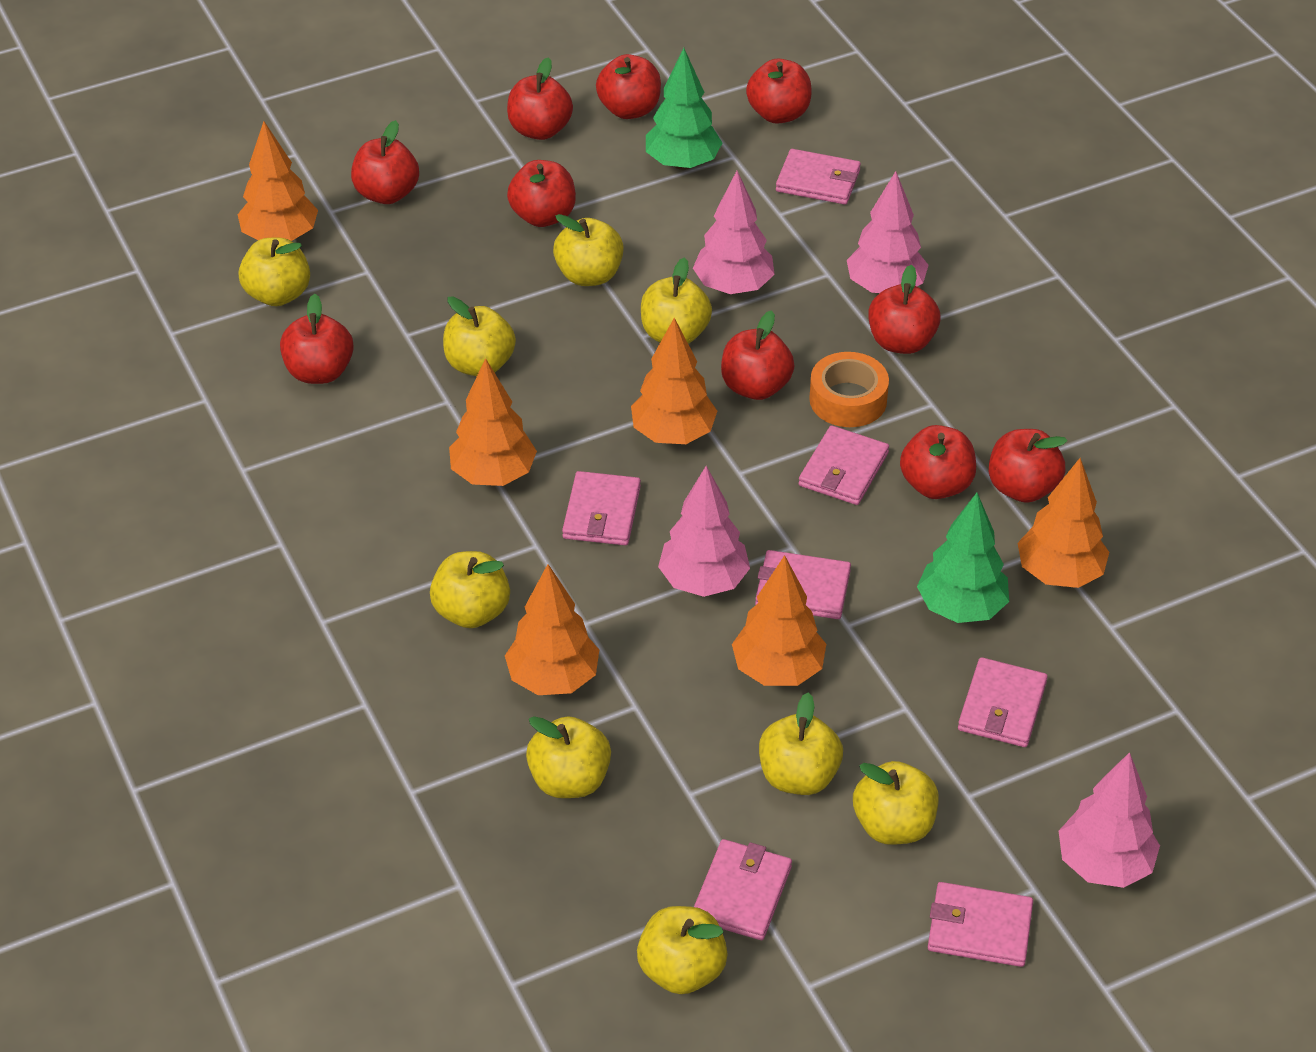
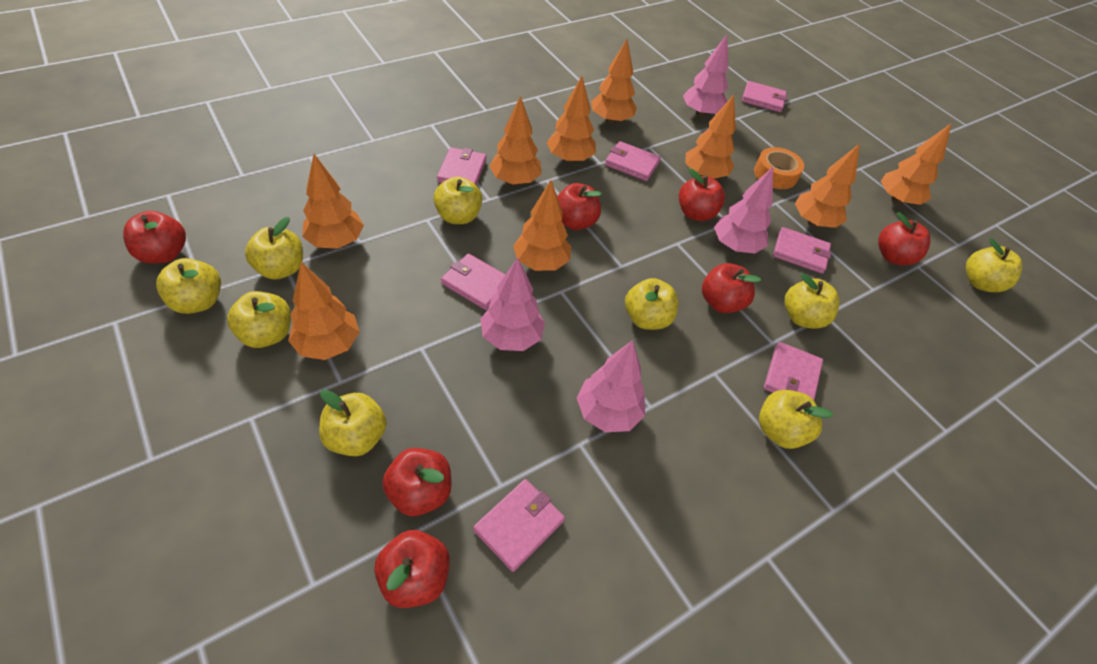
green tree: 2 -> 0
orange tree: 6 -> 9
red apple: 10 -> 7

